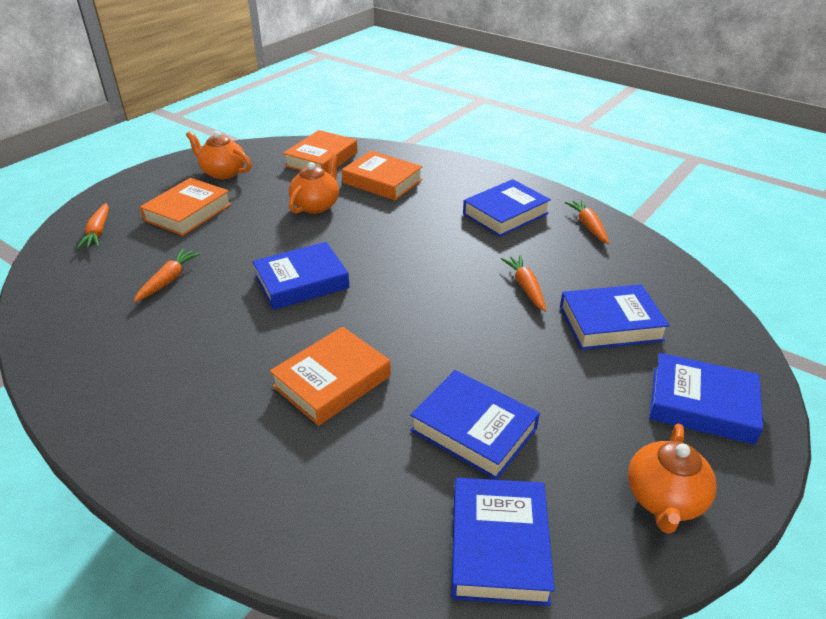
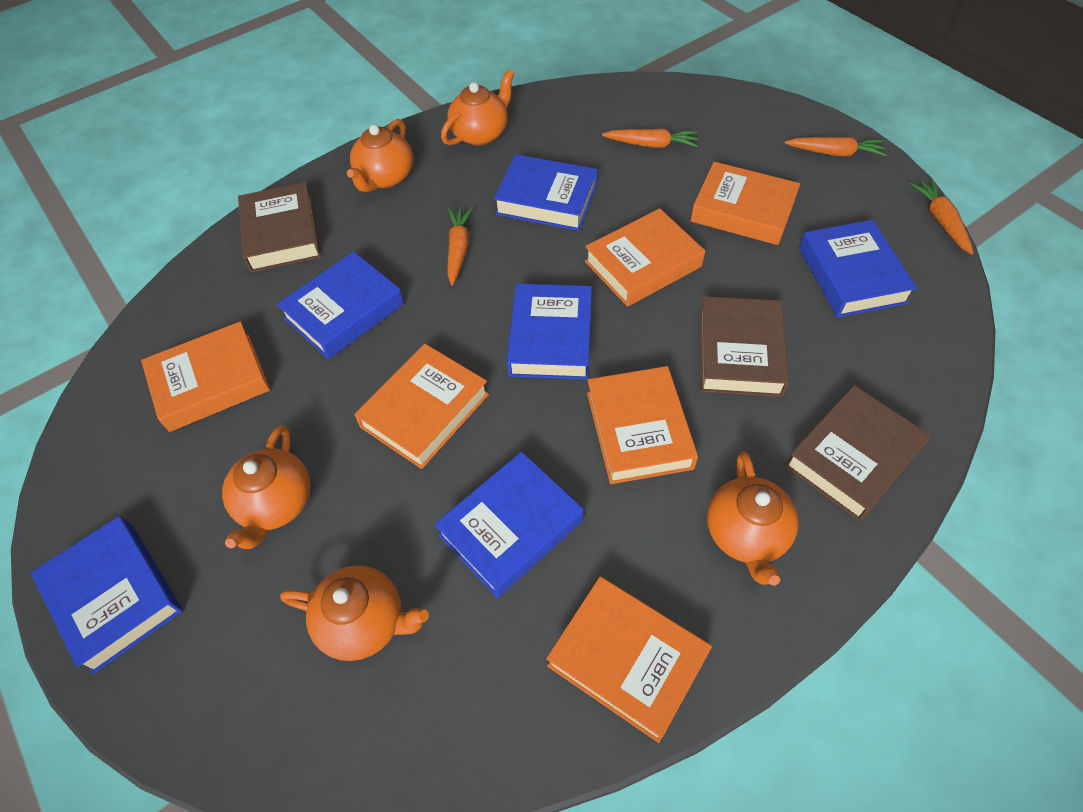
brown book: 0 -> 3
orange book: 4 -> 6
orange teapot: 3 -> 5

